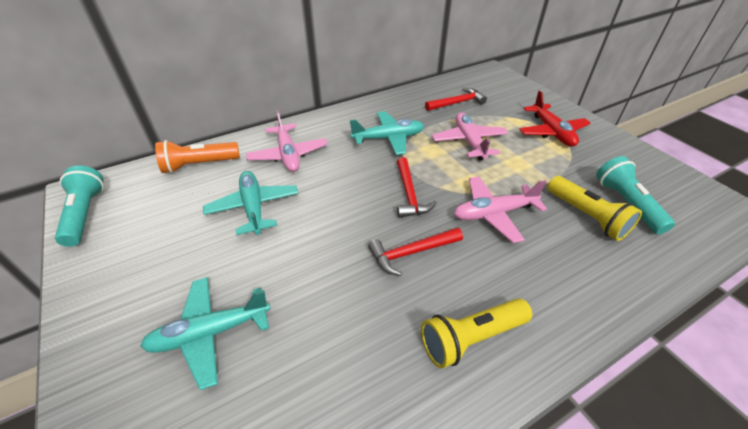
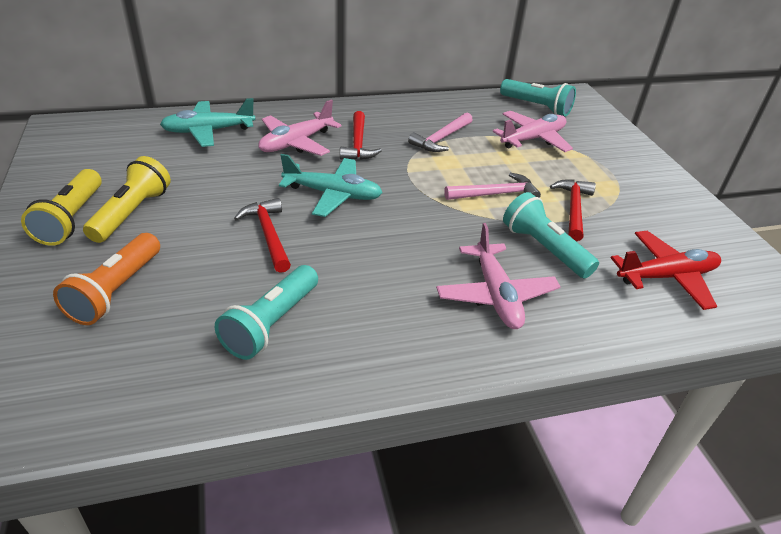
pink hammer: 0 -> 2
turquoise flashlight: 2 -> 3
turquoise plane: 3 -> 2

